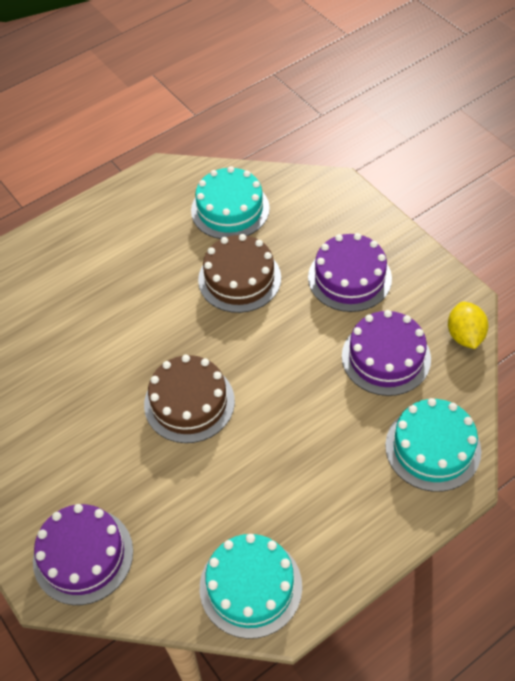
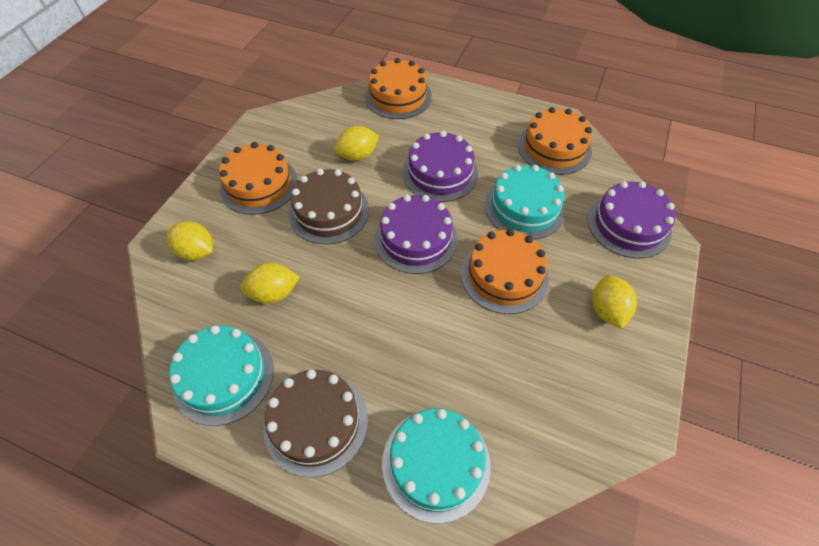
orange cake: 0 -> 4
yellow lemon: 1 -> 4

